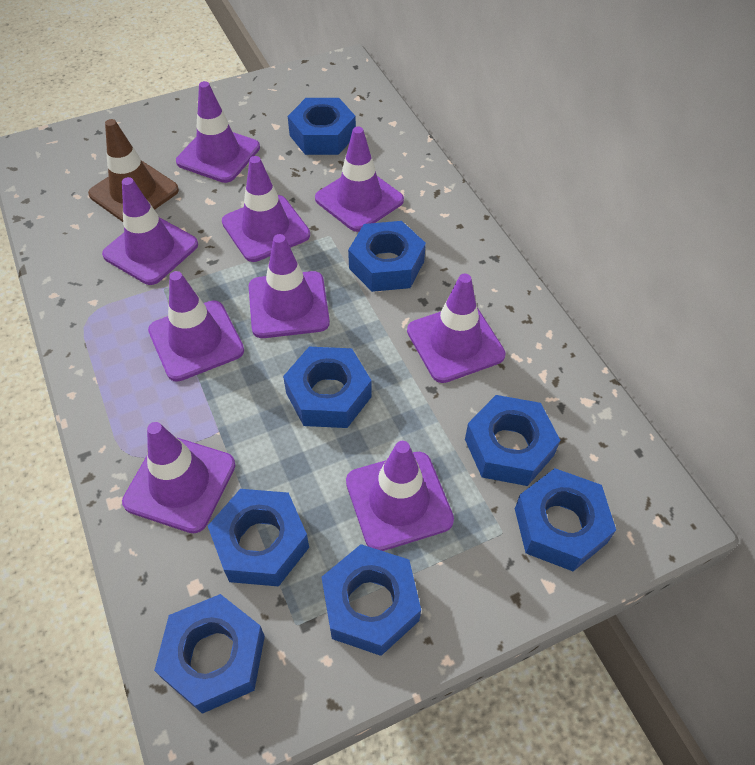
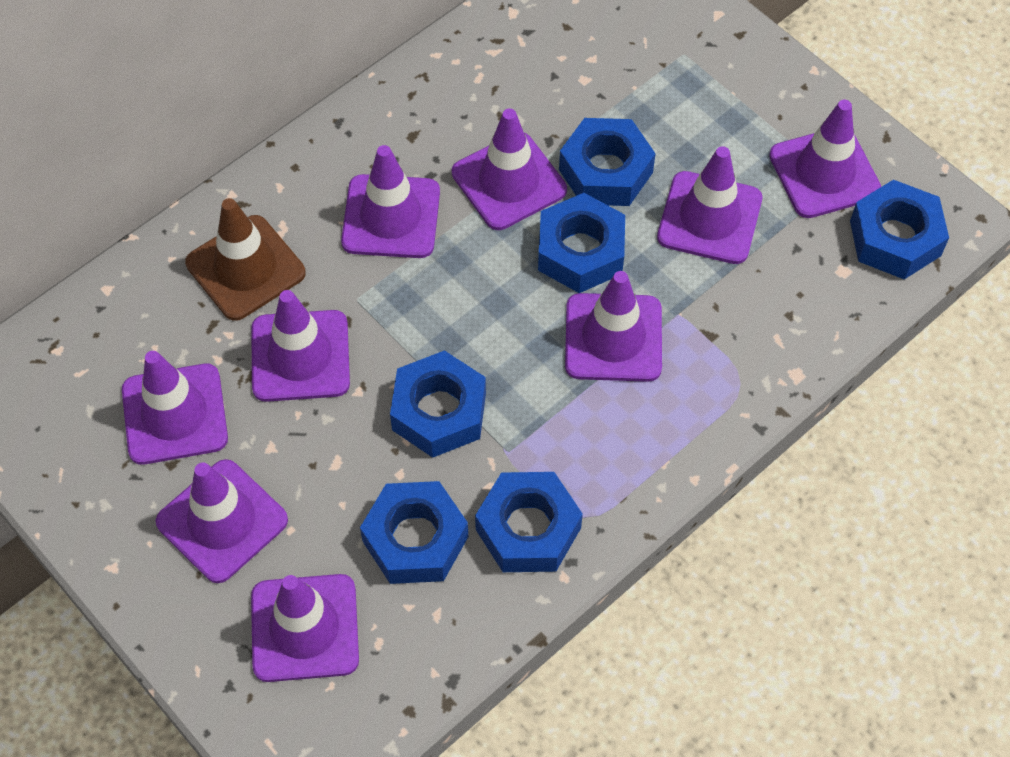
blue nut: 8 -> 6

